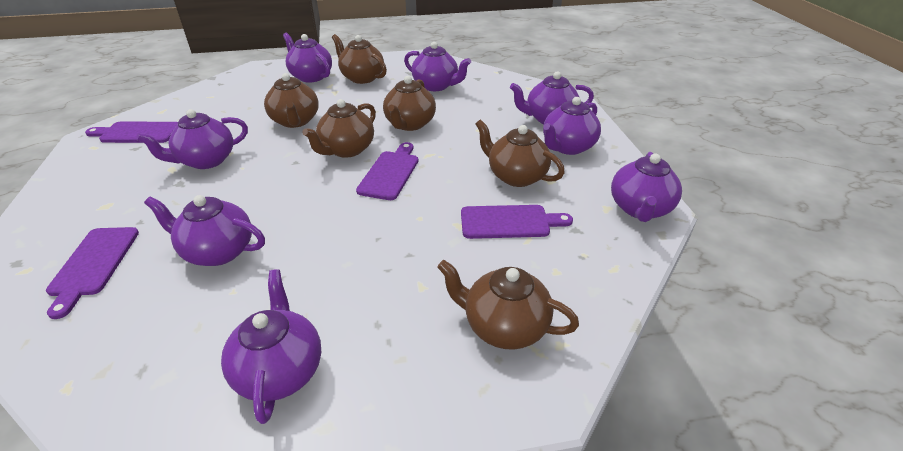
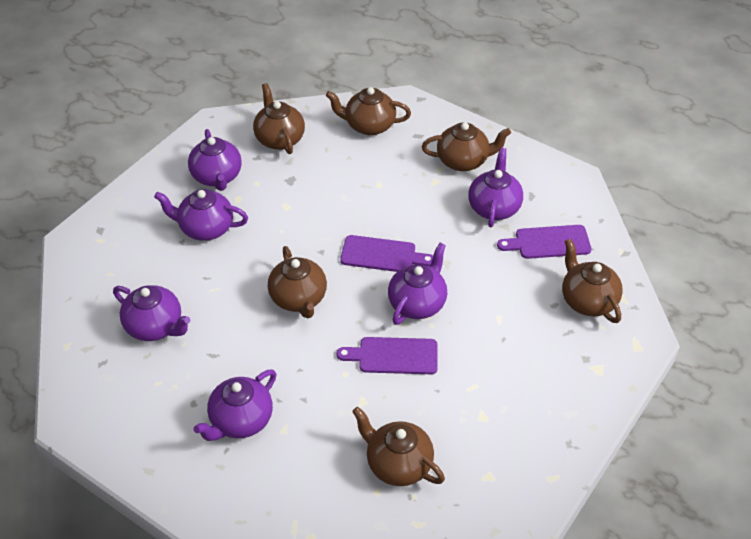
purple cutting board: 4 -> 3
purple teapot: 8 -> 6

